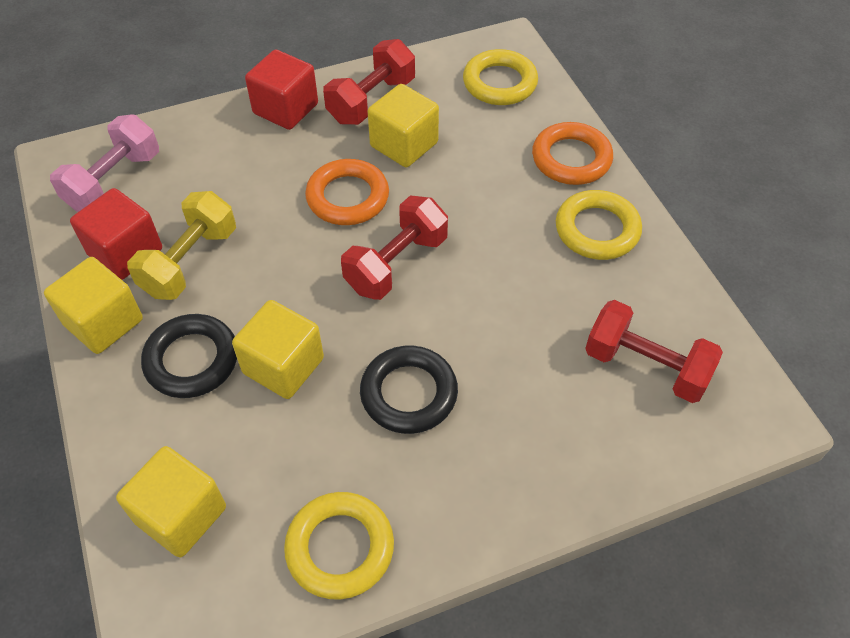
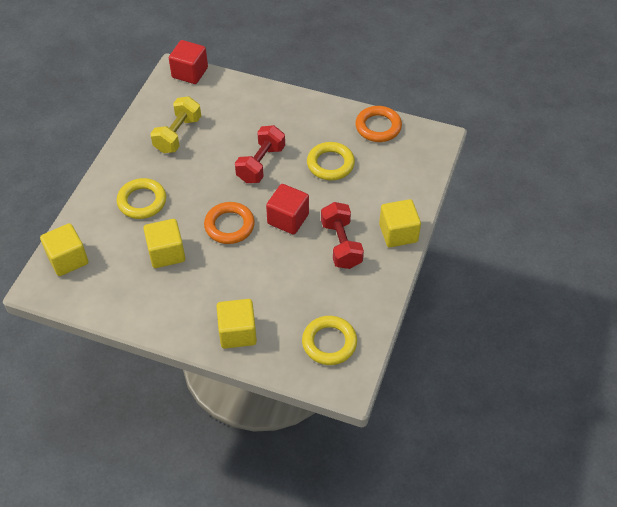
black ring: 2 -> 0
pink dumbbell: 1 -> 0
red dumbbell: 3 -> 2

